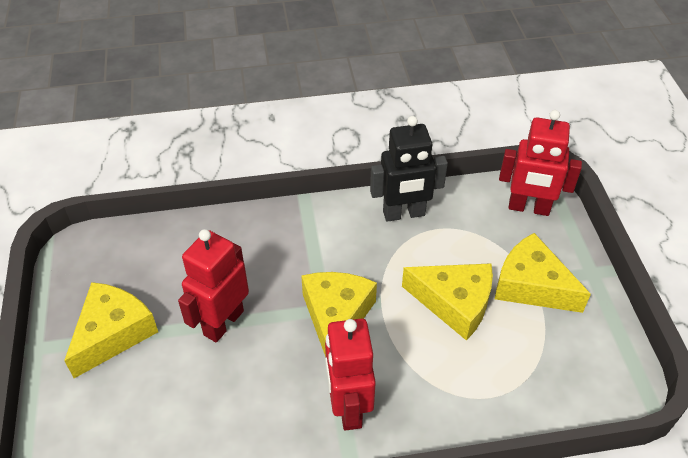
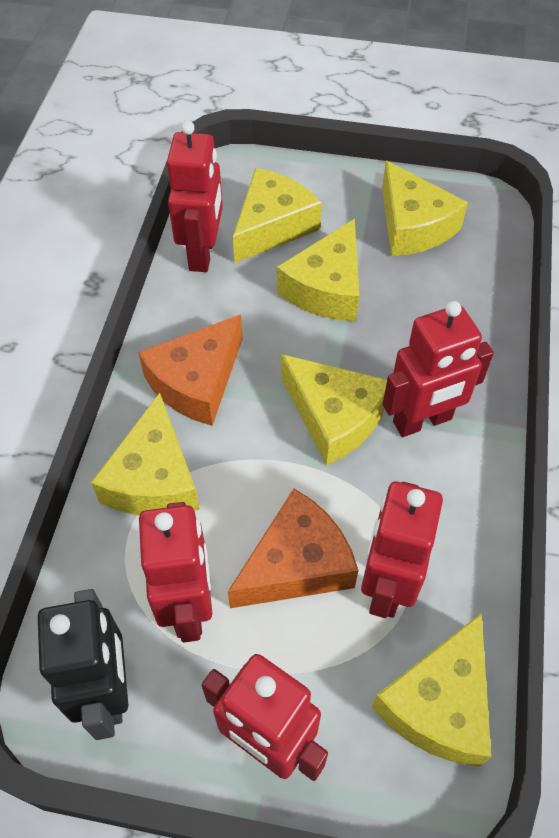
orange cheese: 0 -> 2
red robot: 3 -> 5
yellow cheese: 4 -> 6

